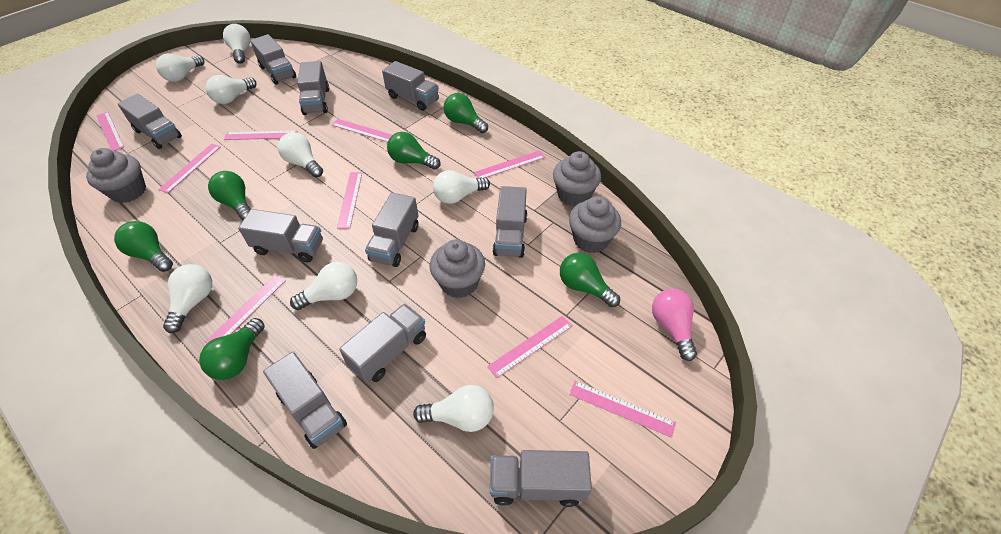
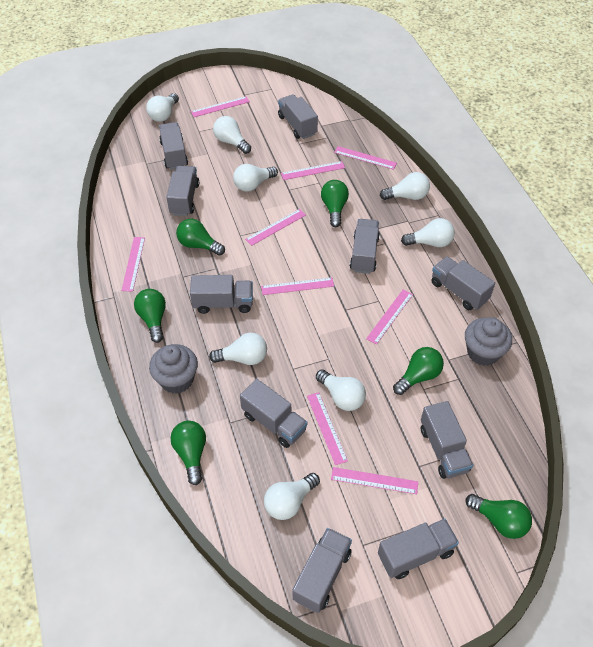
grey cupcake: 4 -> 2
pink light bulb: 1 -> 0

